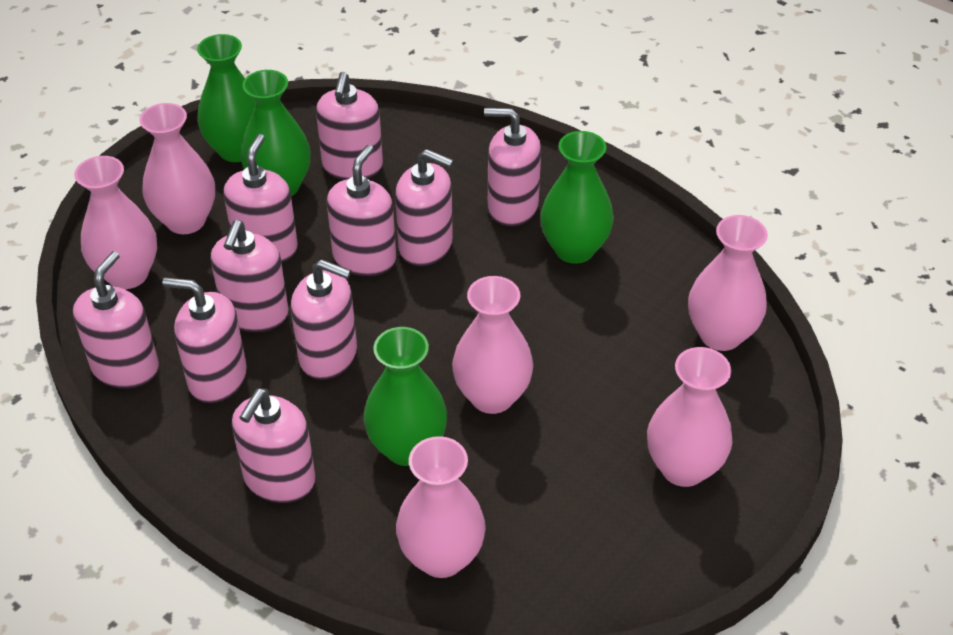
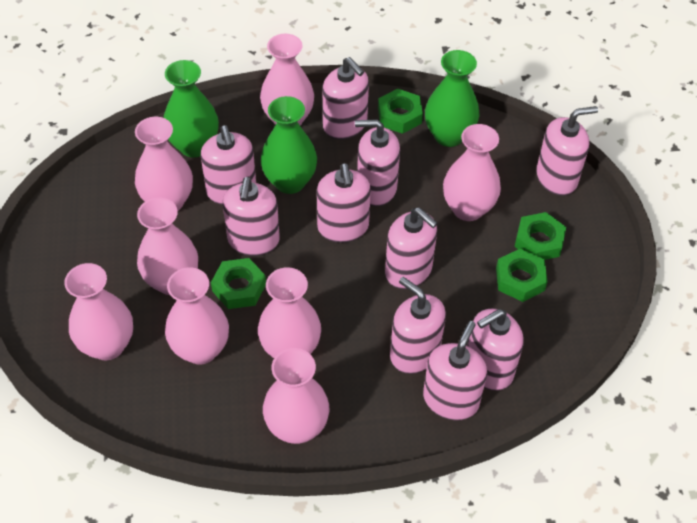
green nut: 0 -> 4
green vase: 4 -> 3
pink vase: 6 -> 8

